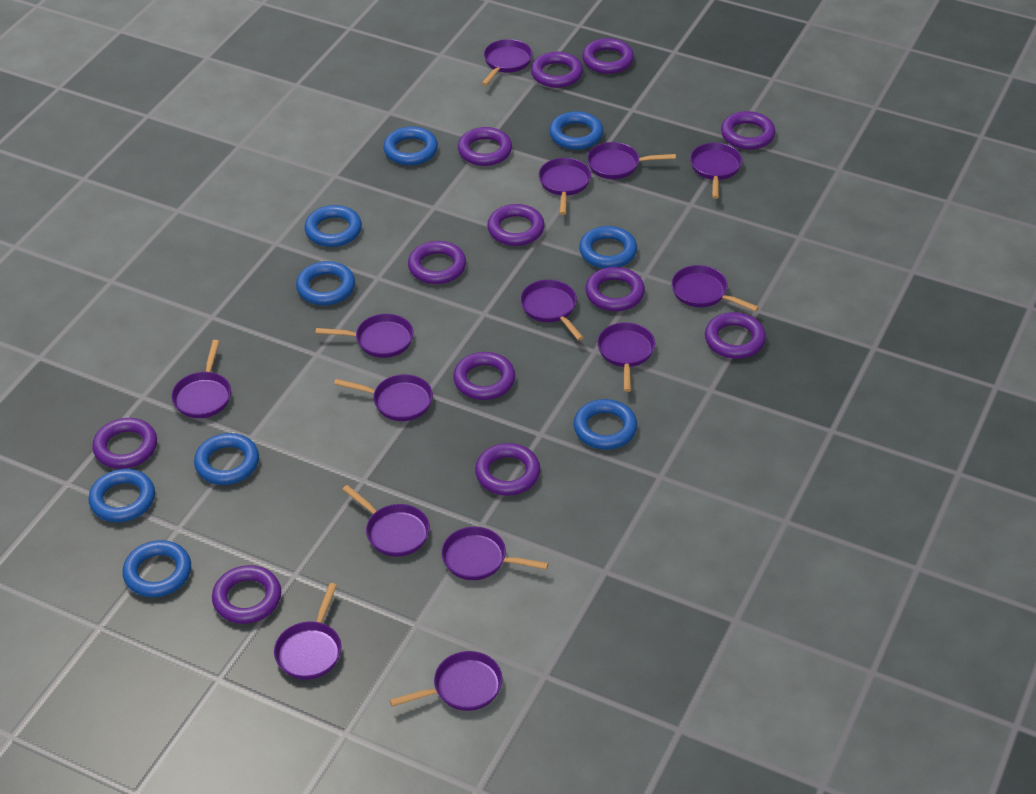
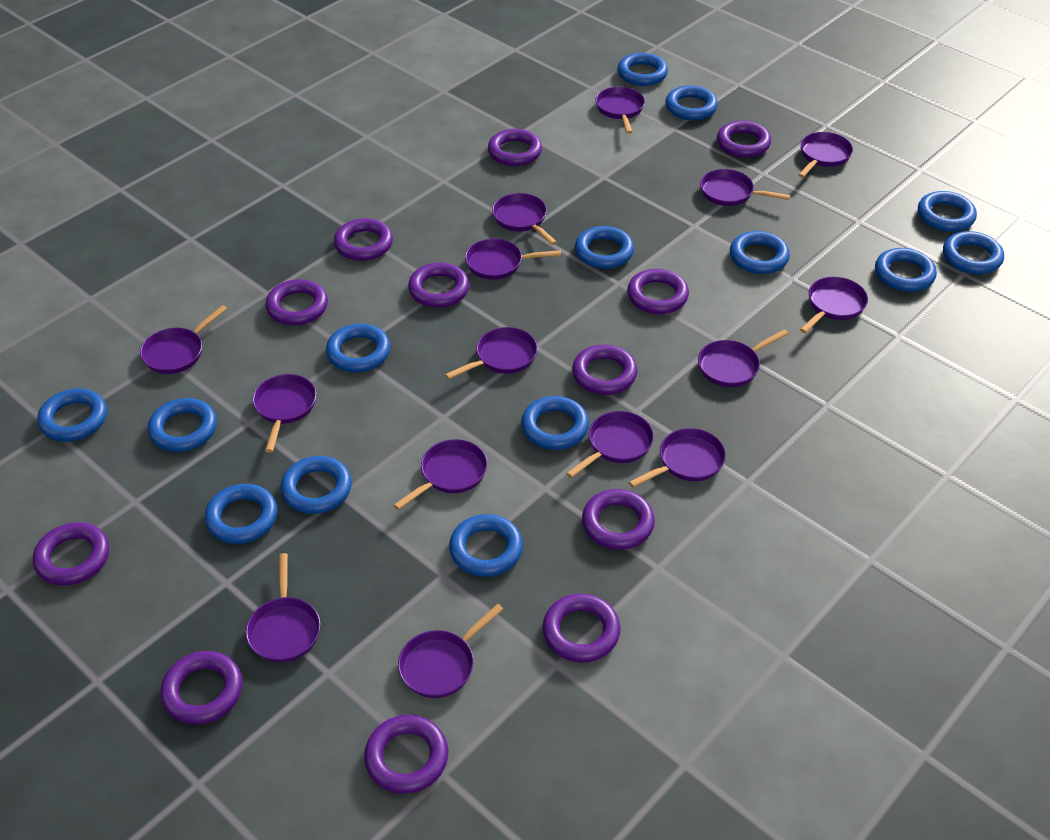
blue ring: 9 -> 14
purple pan: 14 -> 15

